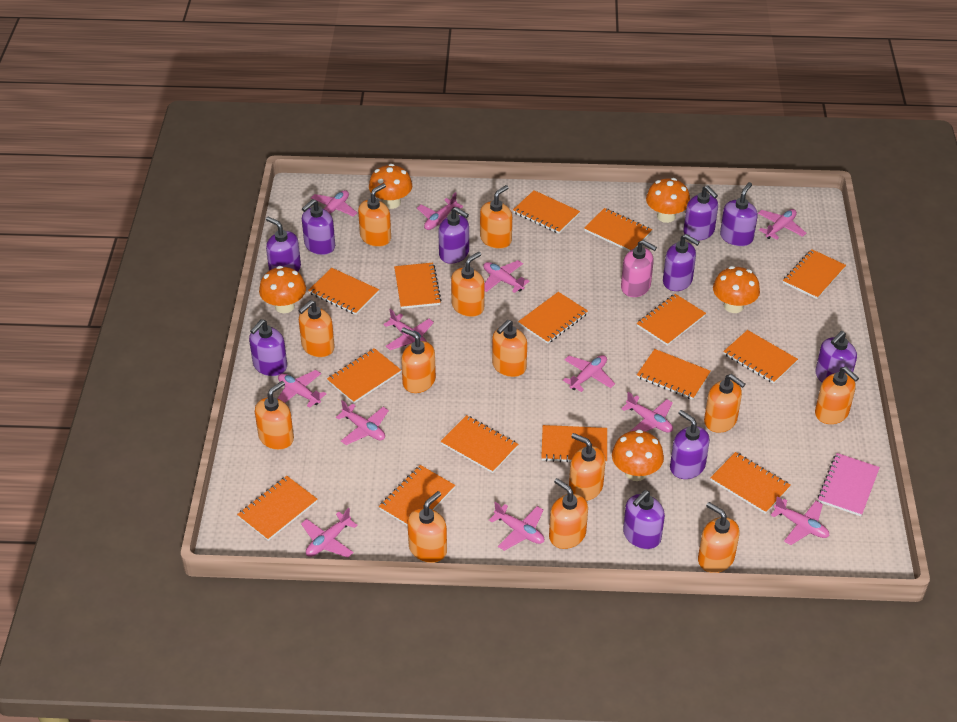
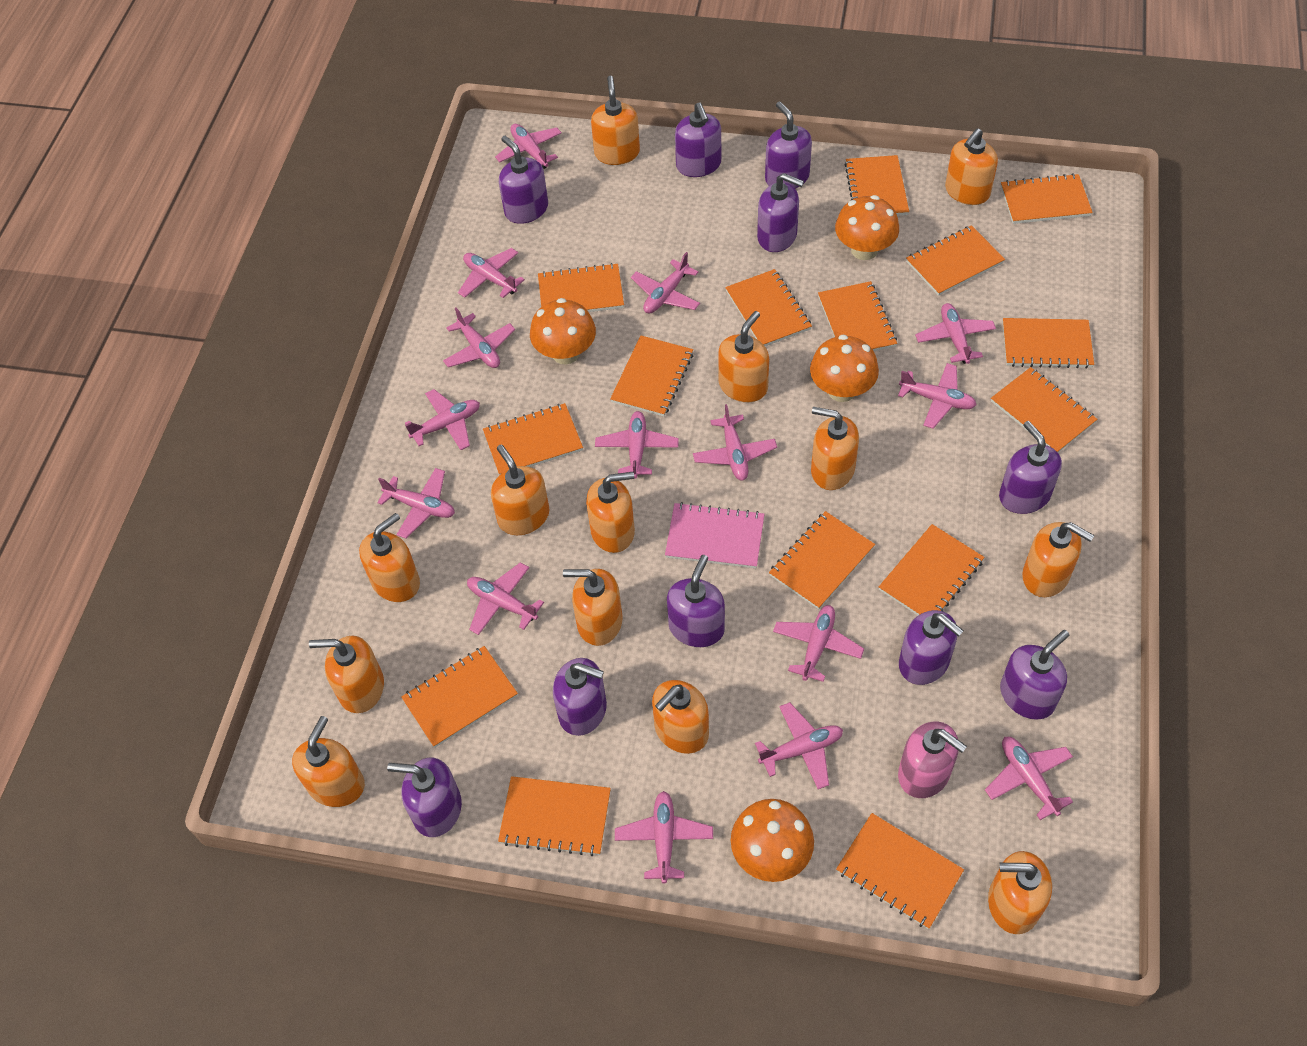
orange mushroom: 5 -> 4
pink plane: 12 -> 15

